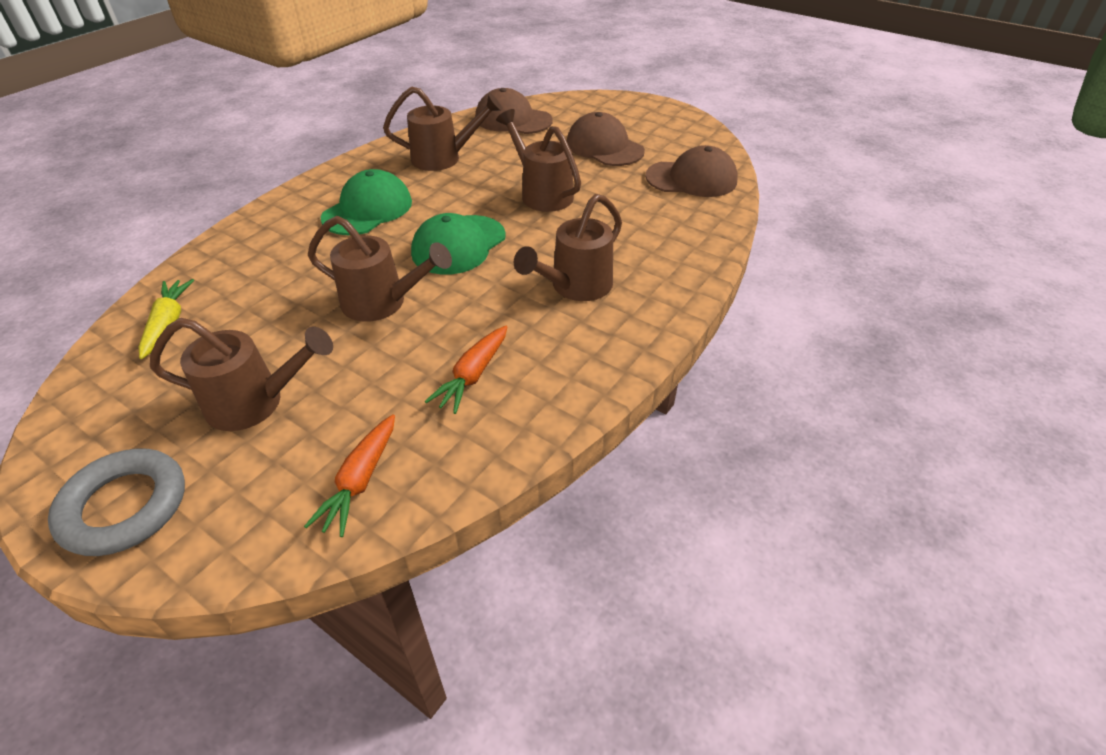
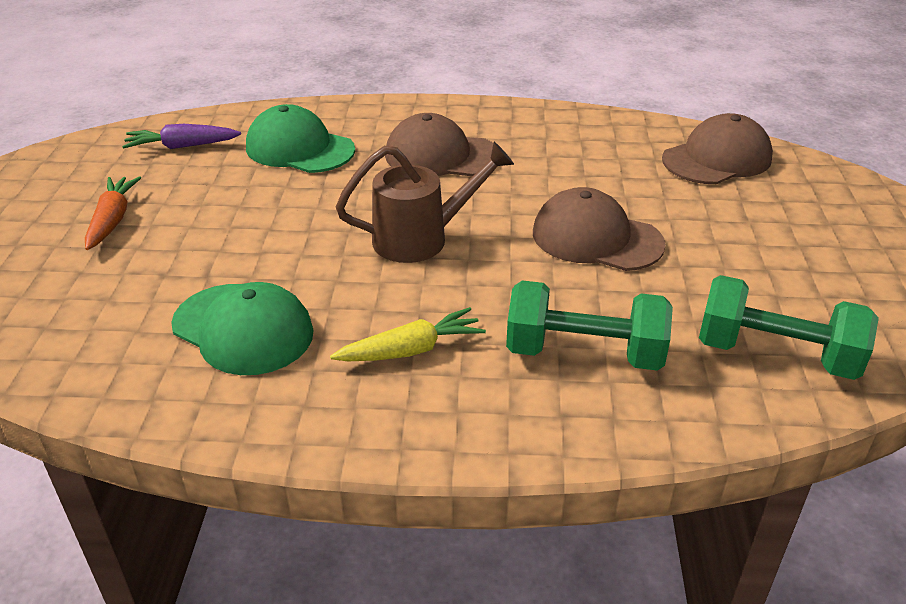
brown watering can: 5 -> 1
green dumbbell: 0 -> 2
grey ring: 1 -> 0
orange carrot: 2 -> 1
purple carrot: 0 -> 1

